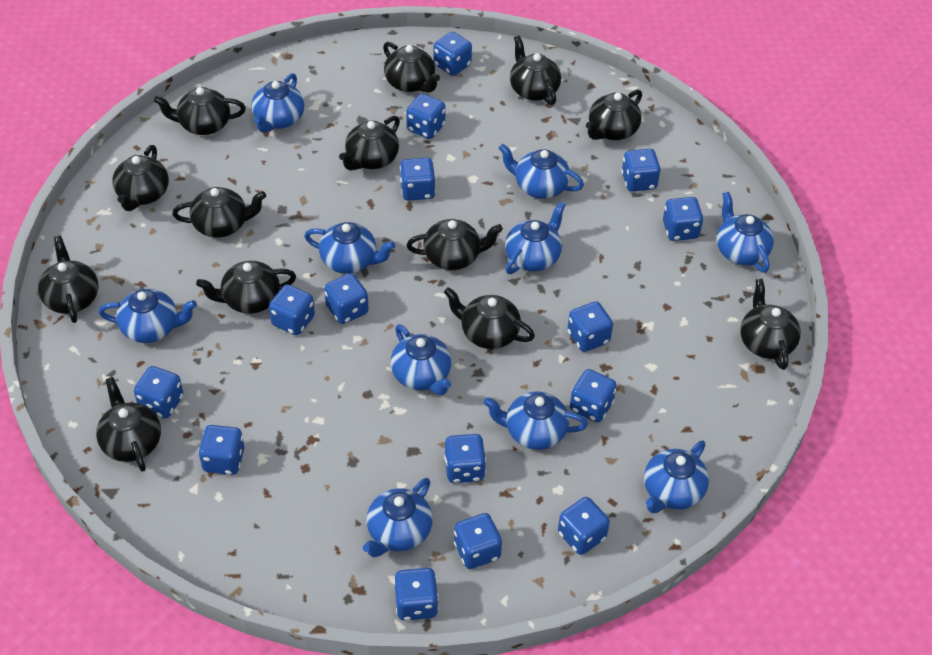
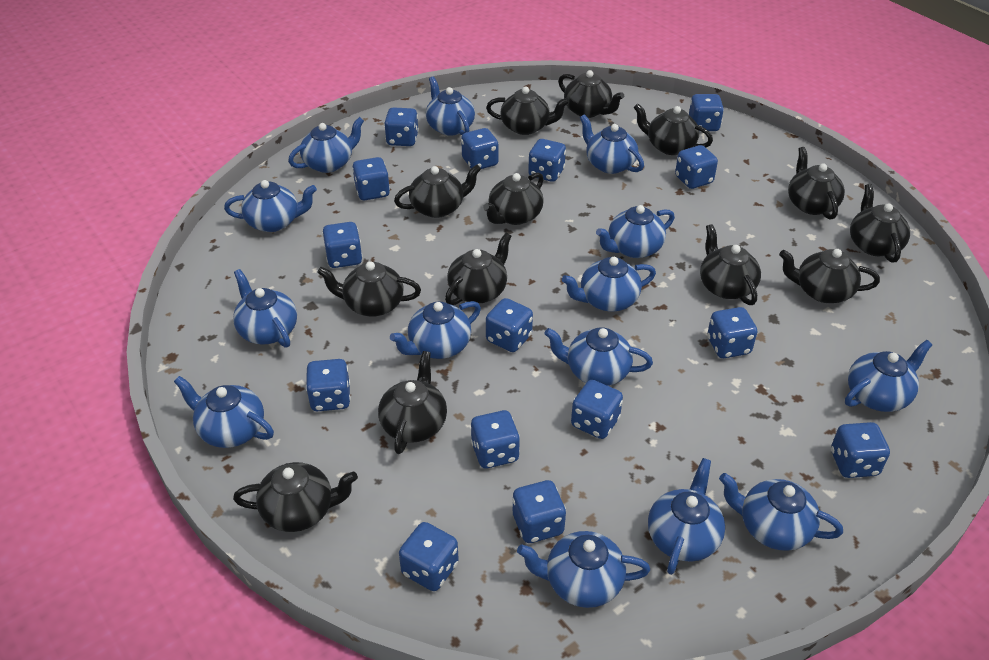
blue teapot: 10 -> 14

